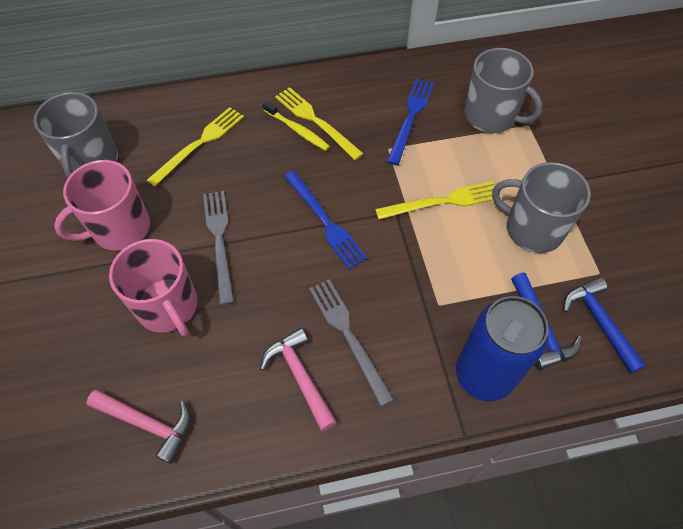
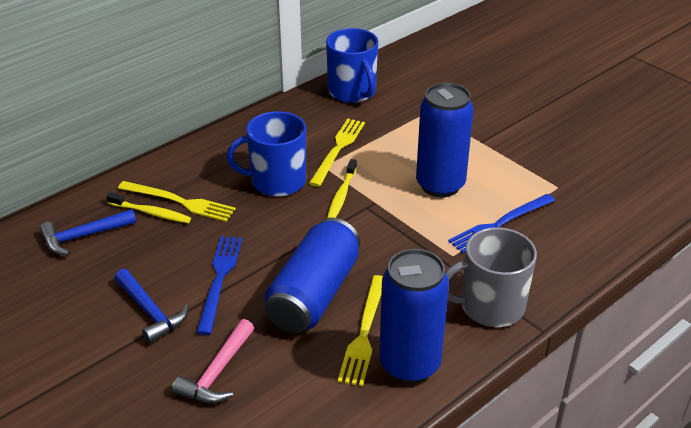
blue can: 1 -> 3
blue mug: 0 -> 2
grey fork: 2 -> 0
grey mug: 3 -> 1
pink hammer: 2 -> 1
pink mug: 2 -> 0
yellow toothbrush: 1 -> 2

